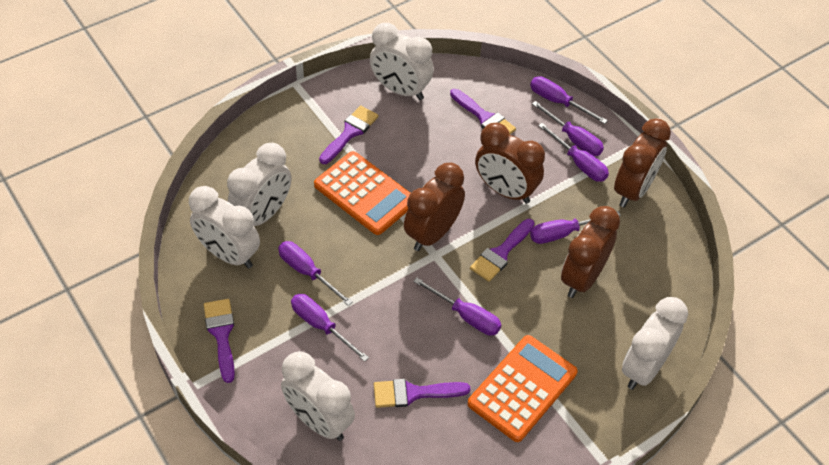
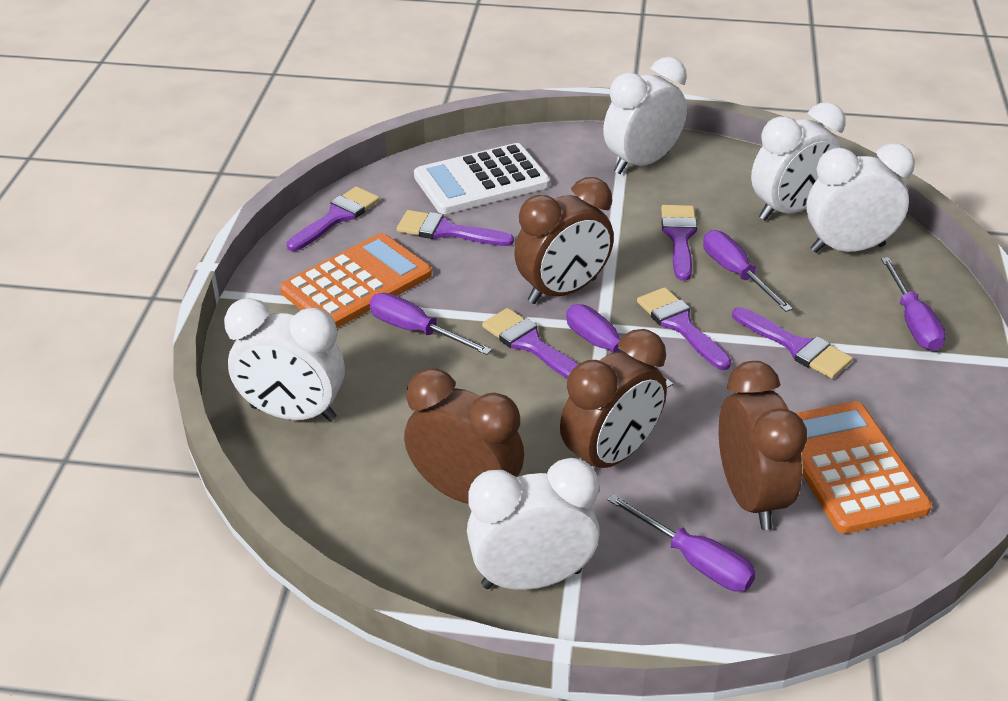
purple brush: 5 -> 6
purple screwdriver: 7 -> 5
white calculator: 0 -> 1

